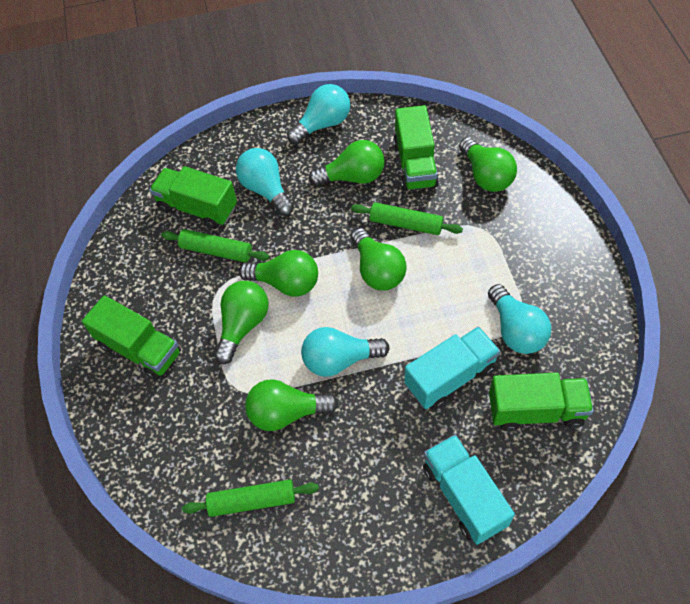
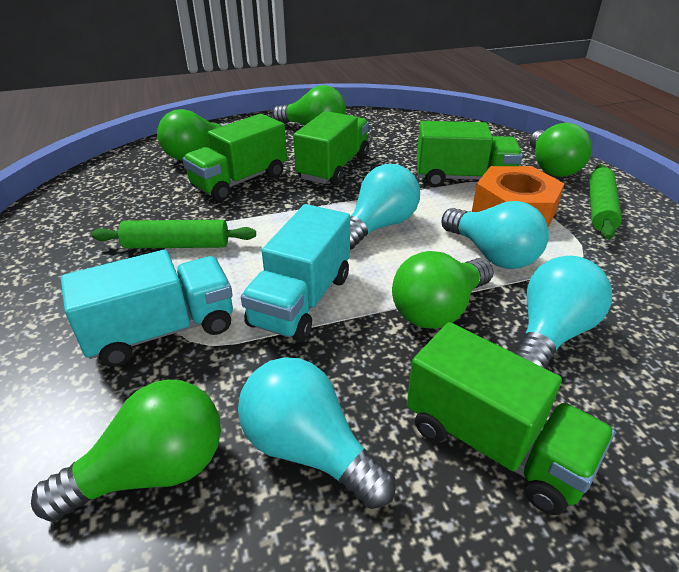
green light bulb: 6 -> 5
green rolling pin: 3 -> 2
orange nut: 0 -> 1

